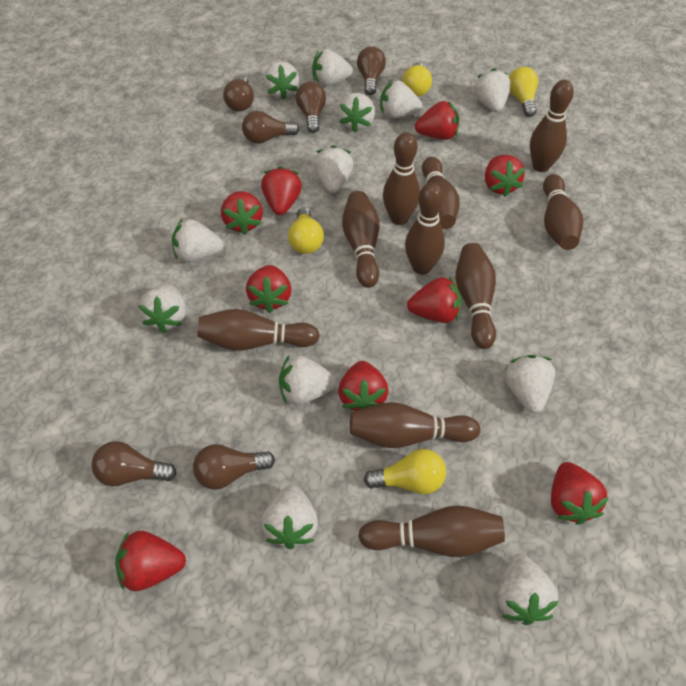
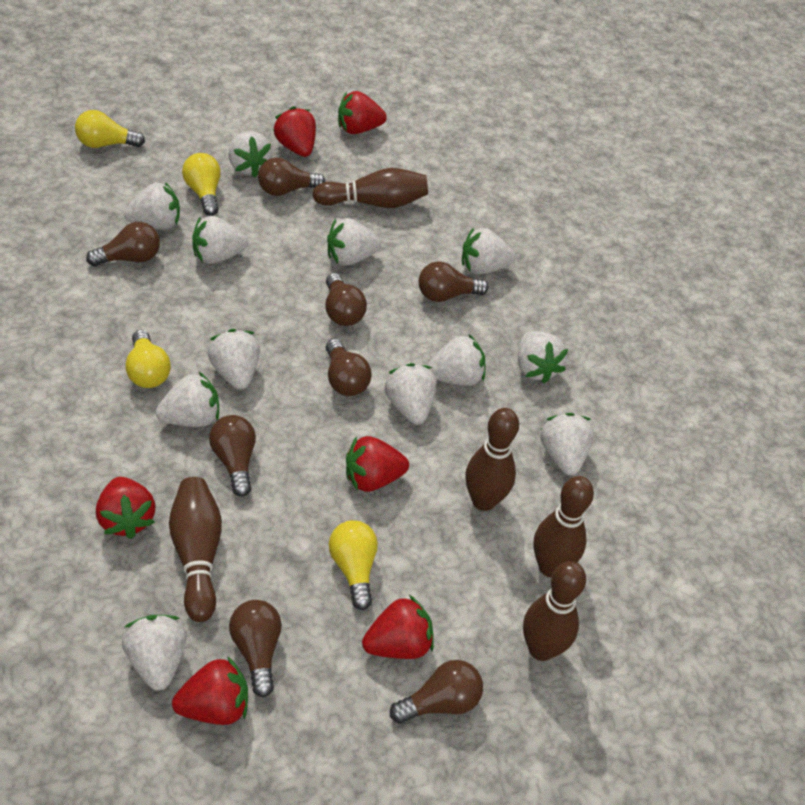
brown bowling pin: 10 -> 5
brown light bulb: 6 -> 8
red strawberry: 9 -> 6

